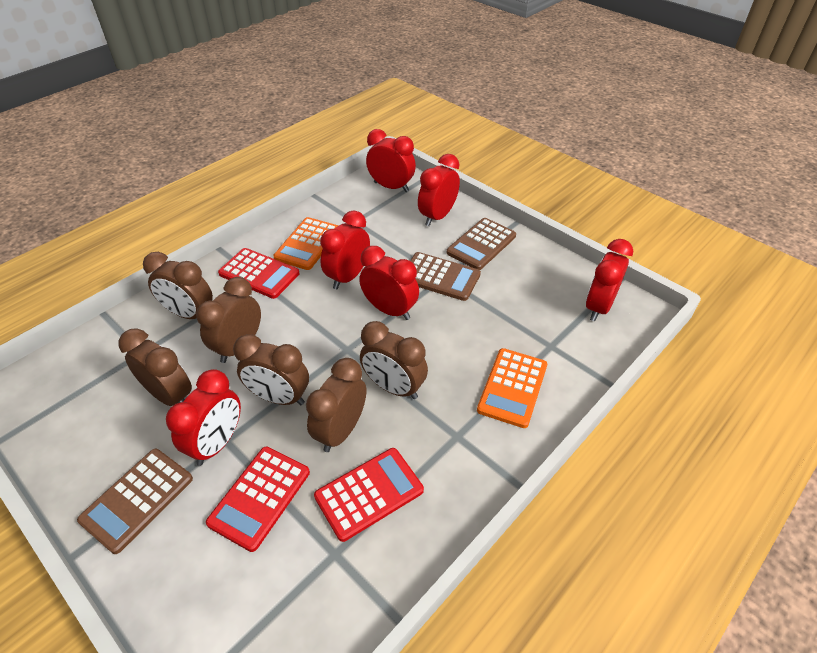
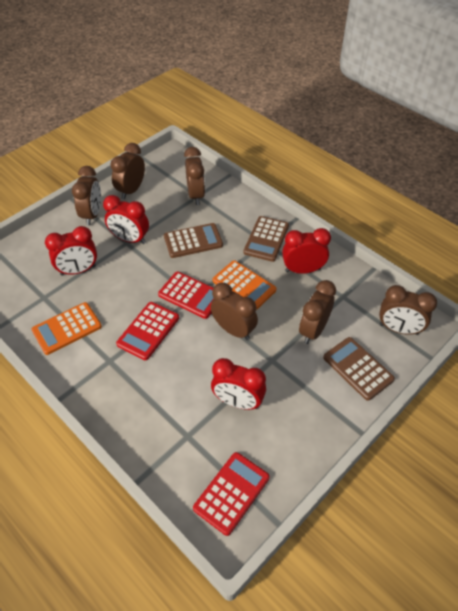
red clock: 6 -> 4

